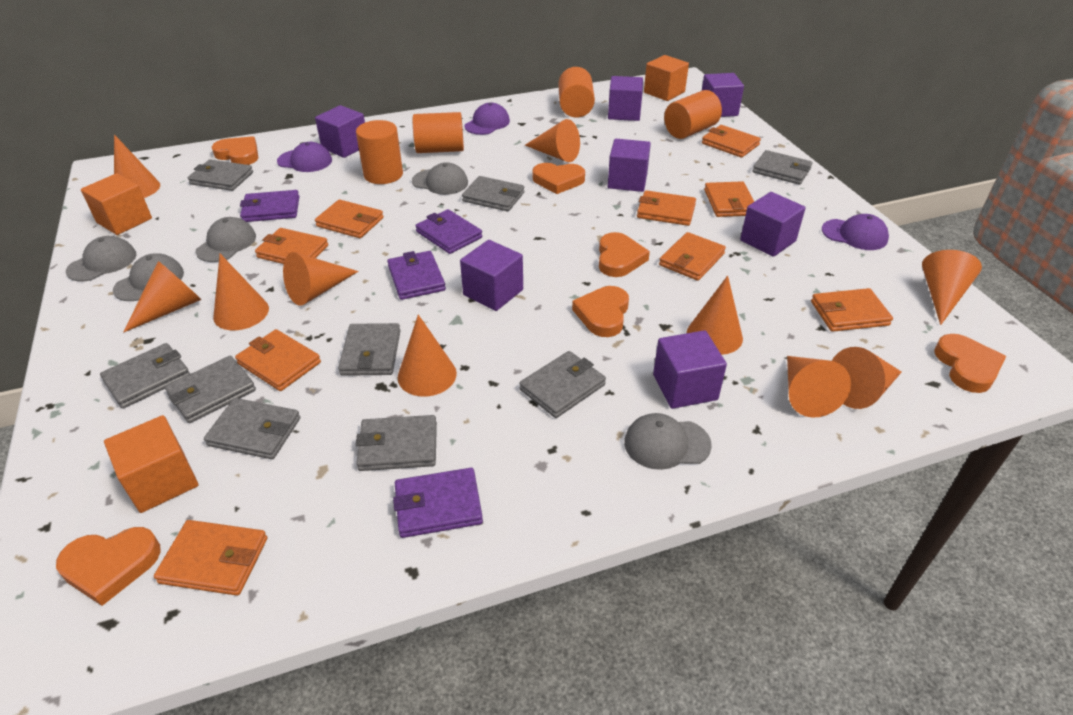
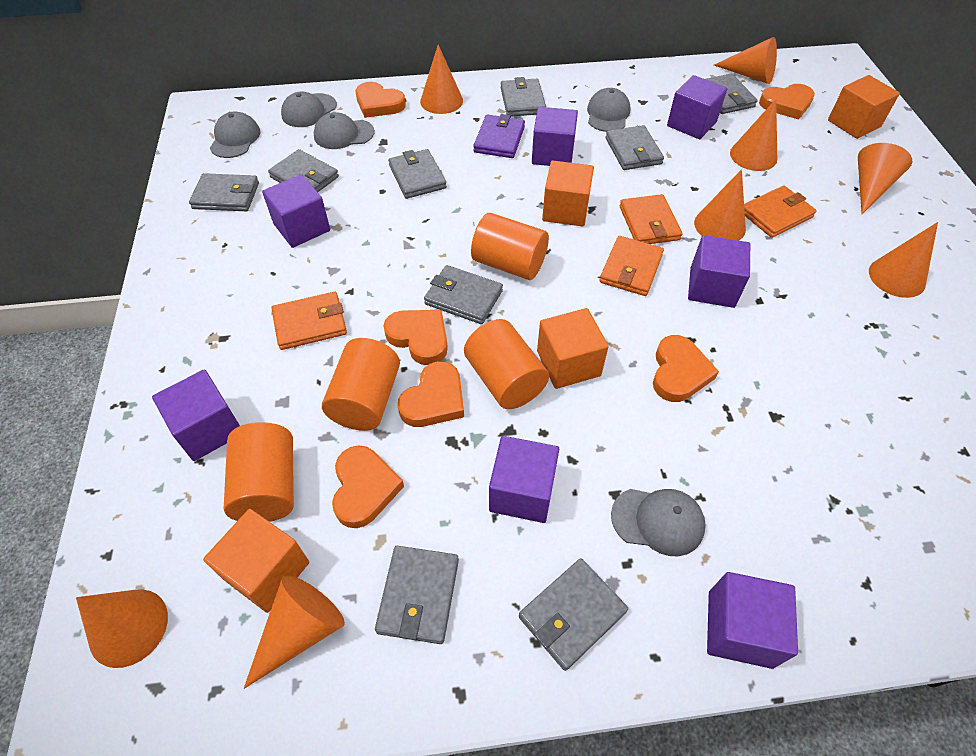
orange cone: 10 -> 8
orange cube: 3 -> 4
orange wallet: 9 -> 4
purple cap: 3 -> 0
purple wallet: 4 -> 1

